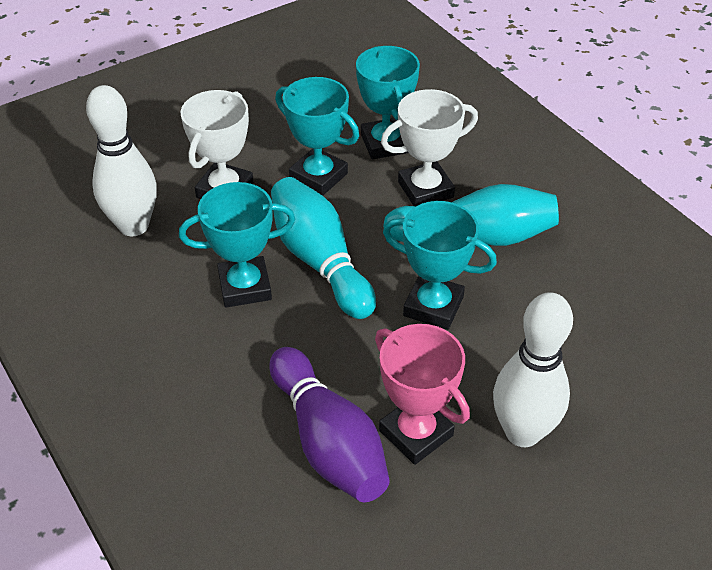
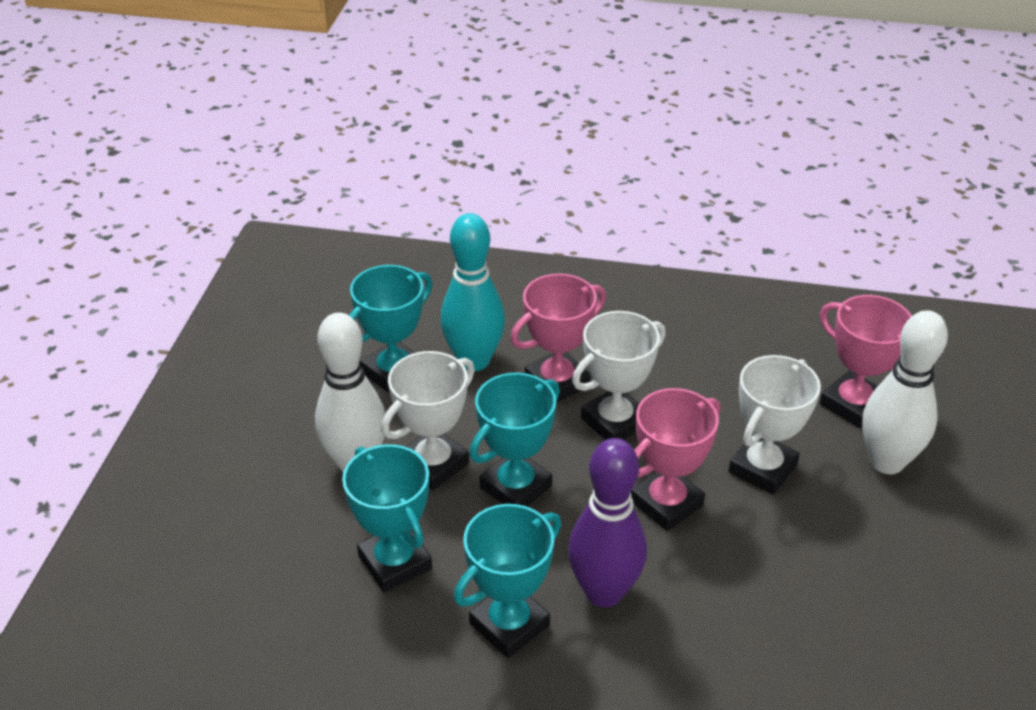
pink trophy: 1 -> 3
turquoise bowling pin: 2 -> 1
white trophy: 2 -> 3

